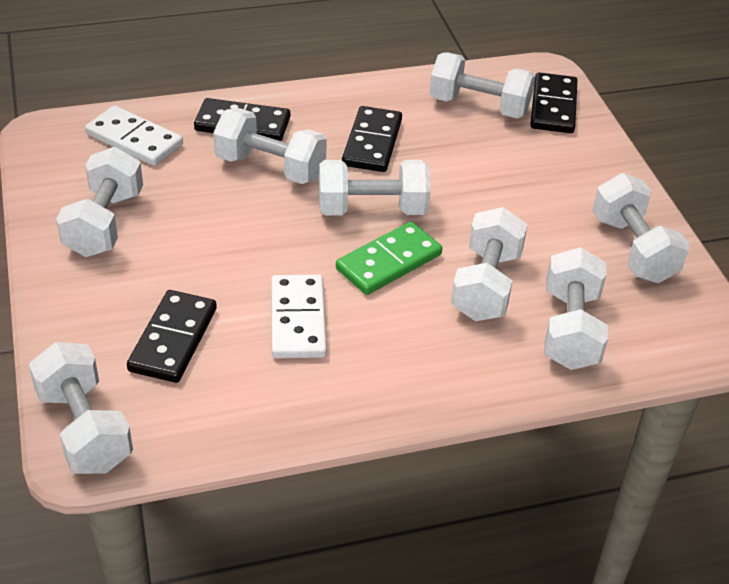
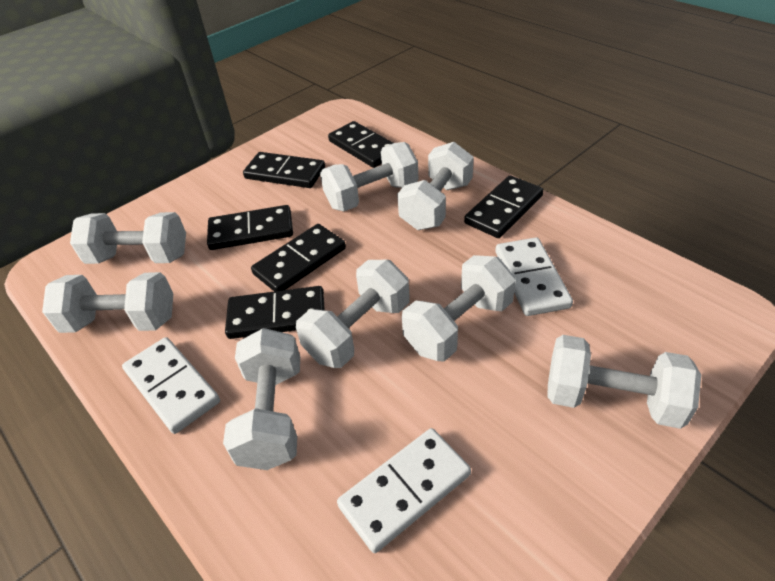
black domino: 4 -> 6
green domino: 1 -> 0
white domino: 2 -> 3

